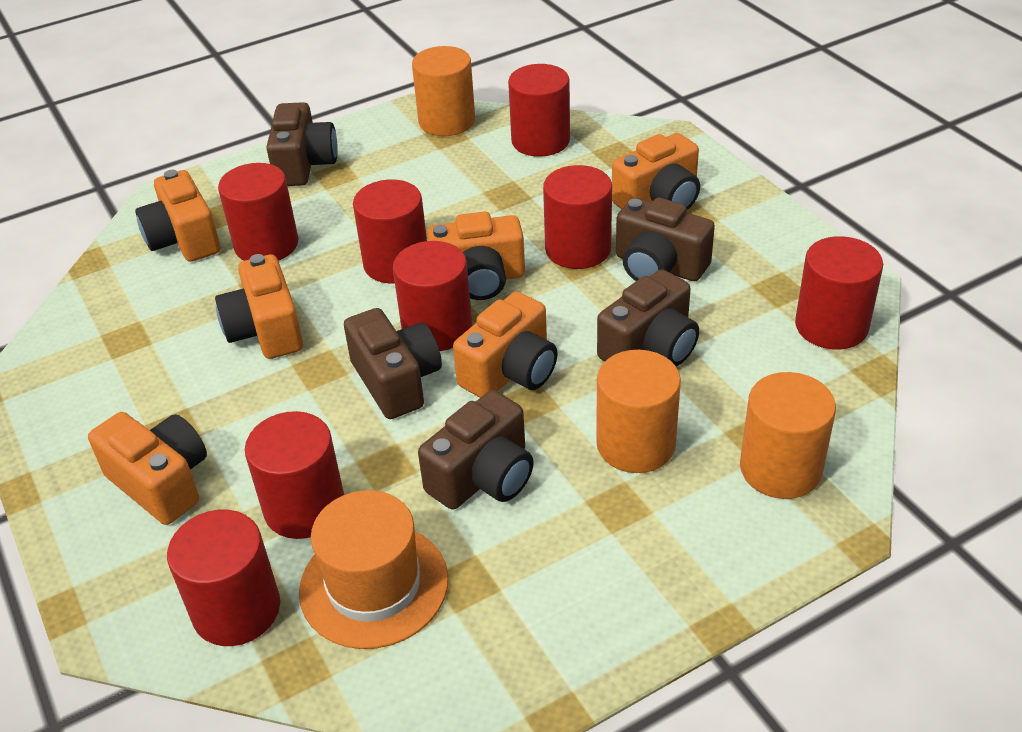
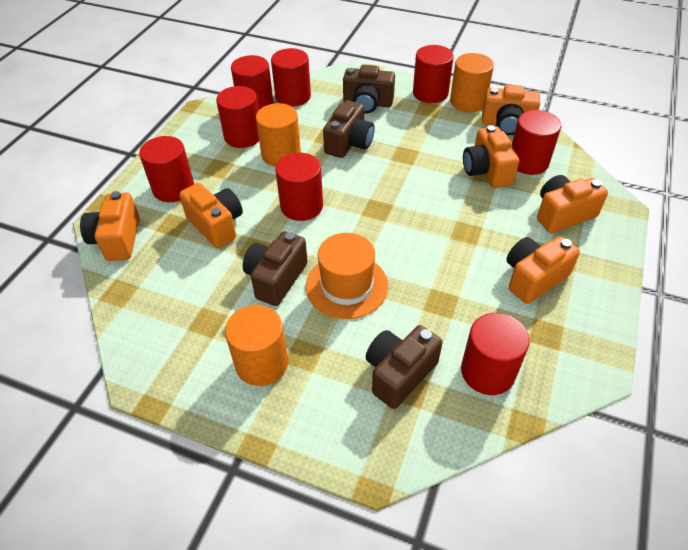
brown camera: 5 -> 4

